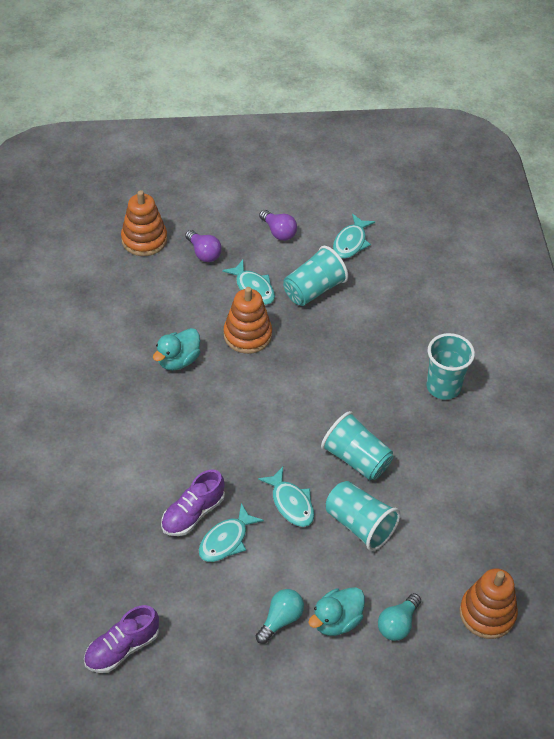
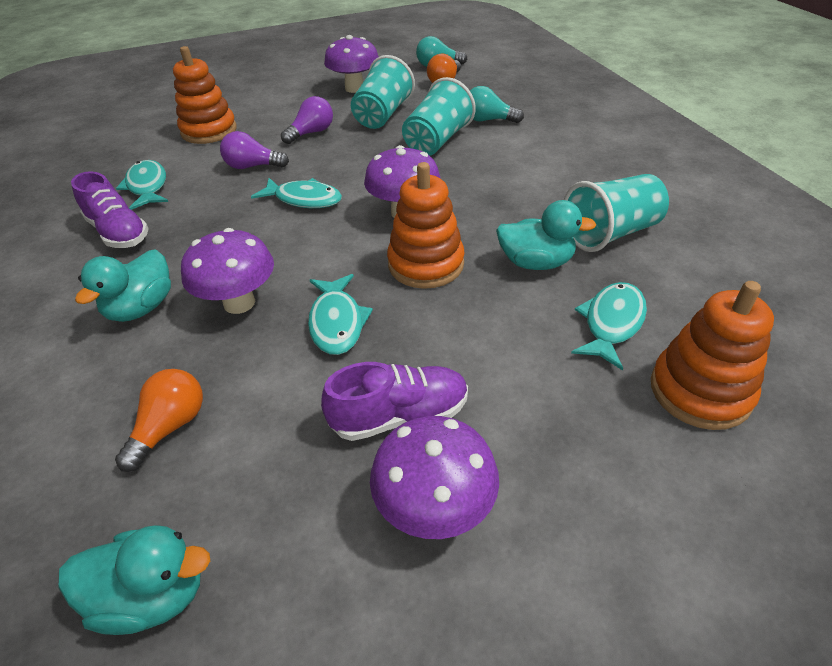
orange light bulb: 0 -> 2
purple mushroom: 0 -> 4
turquoise cup: 4 -> 3
turquoise duck: 2 -> 3

